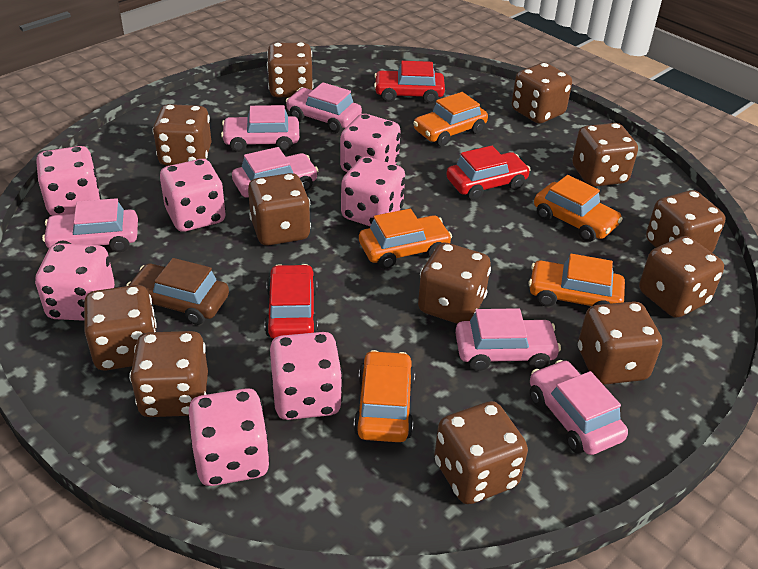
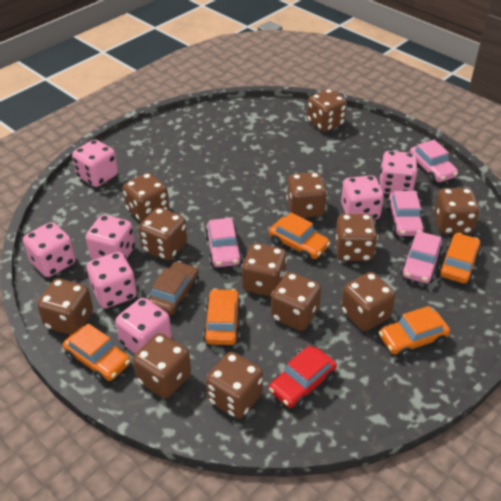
pink car: 6 -> 4
red car: 3 -> 1

